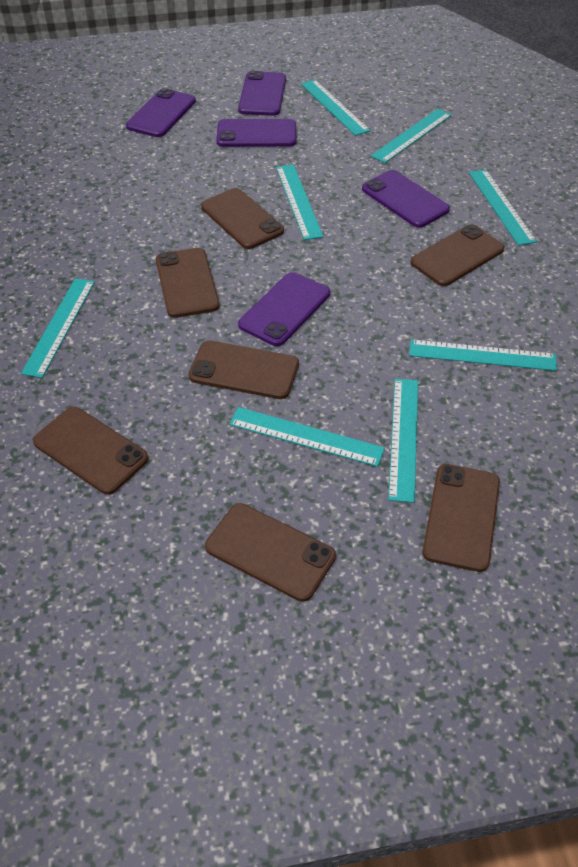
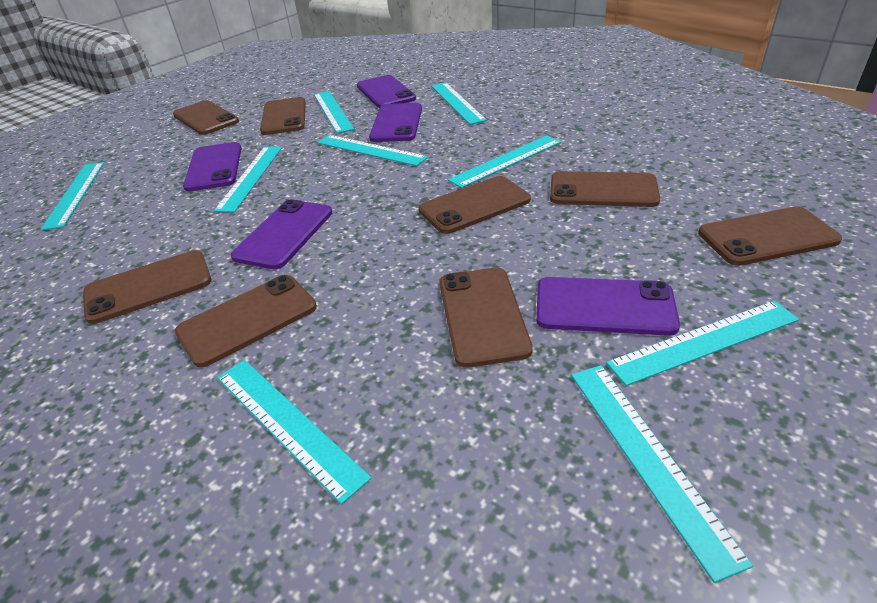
brown phone: 7 -> 8
turquoise ruler: 8 -> 9

